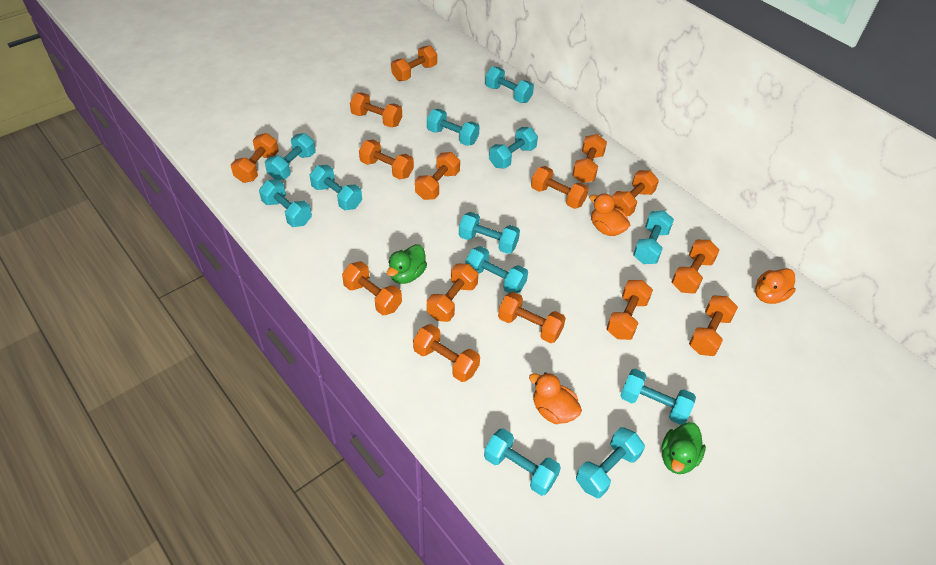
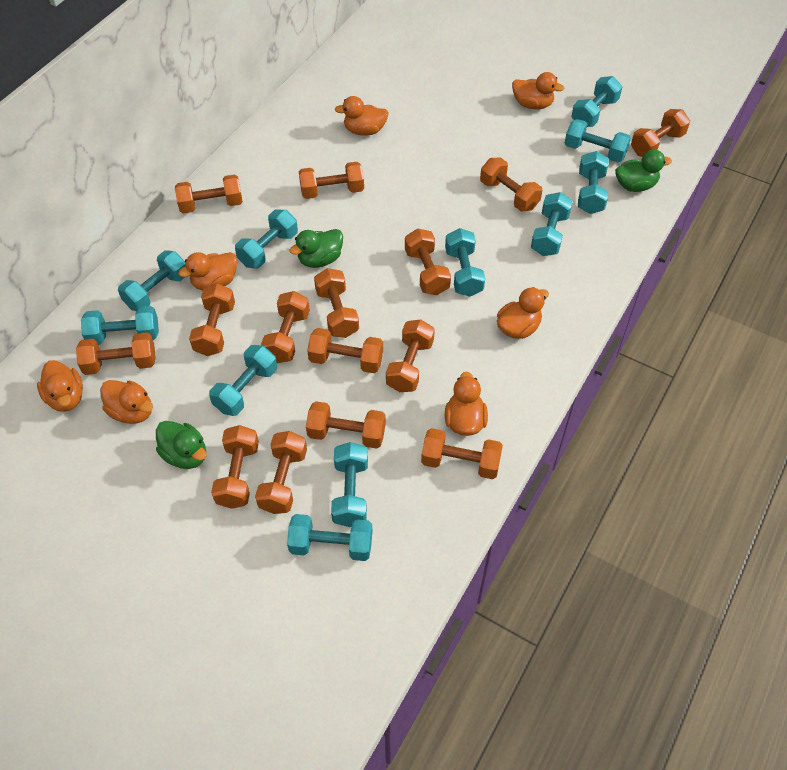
green duck: 2 -> 3
orange duck: 3 -> 7
turquoise dumbbell: 12 -> 11

